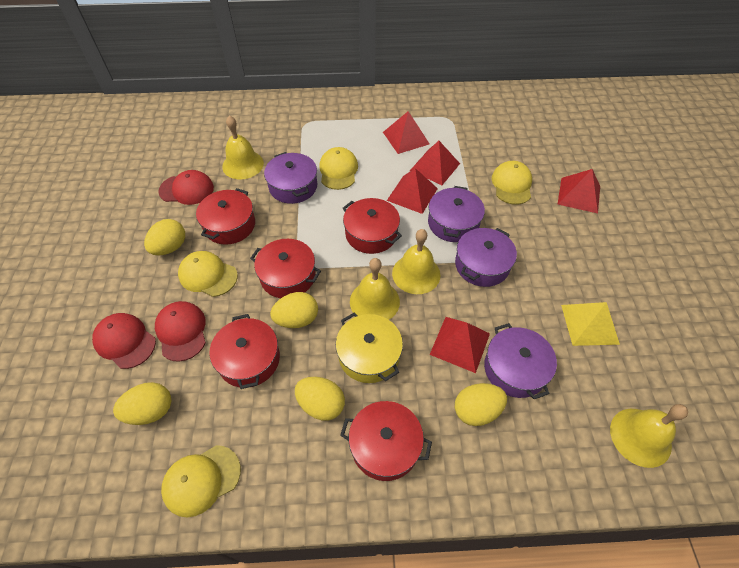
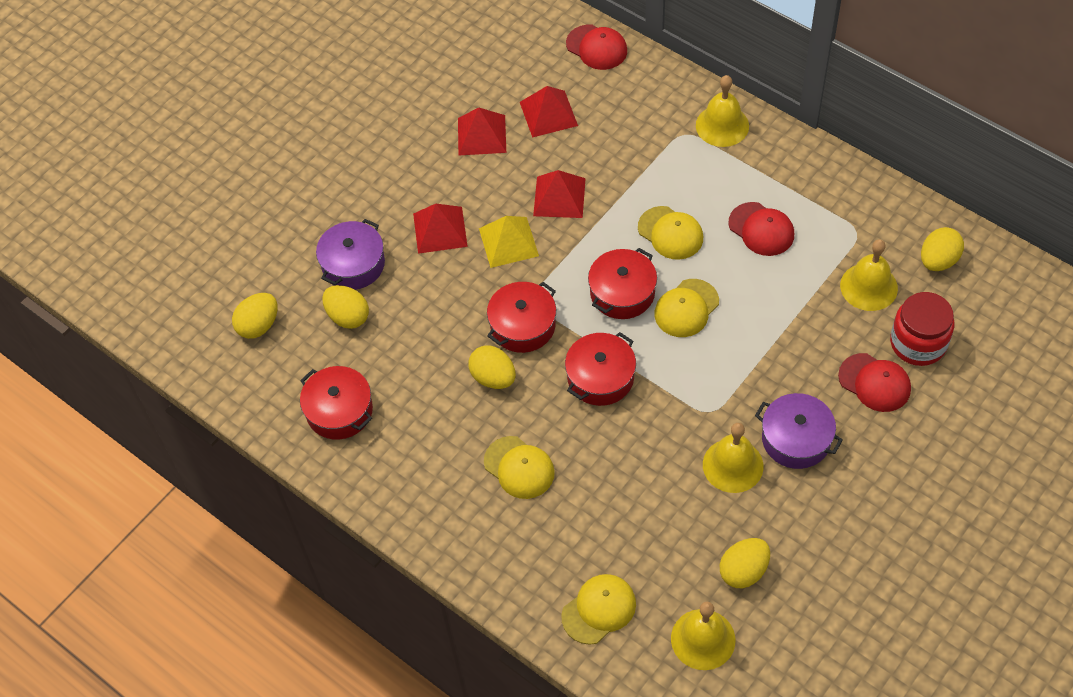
purple pot: 4 -> 2
red jar: 0 -> 1
red pot: 5 -> 4
red pyramid: 5 -> 4
yellow pot: 1 -> 0

